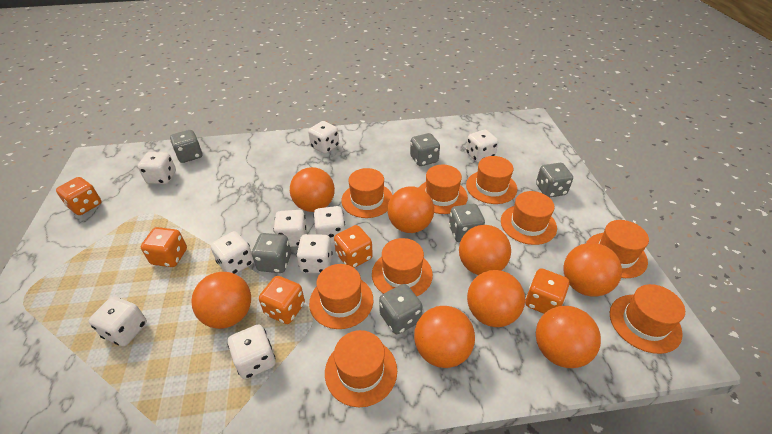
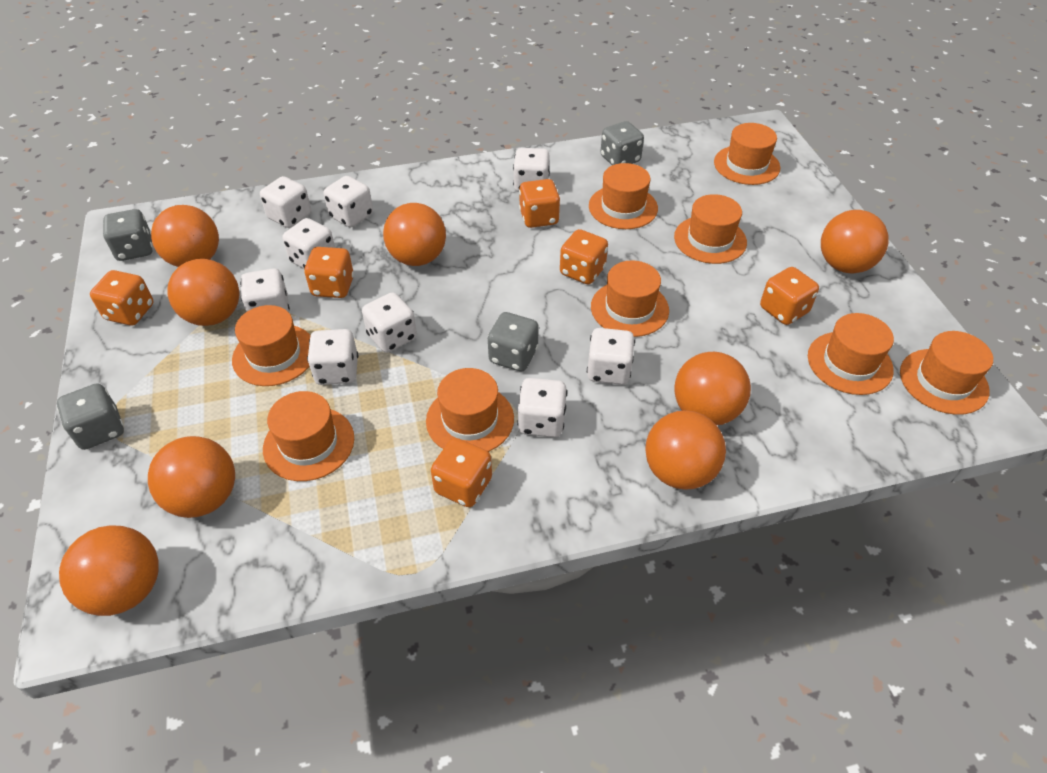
grey dice: 6 -> 4
orange dice: 5 -> 6

